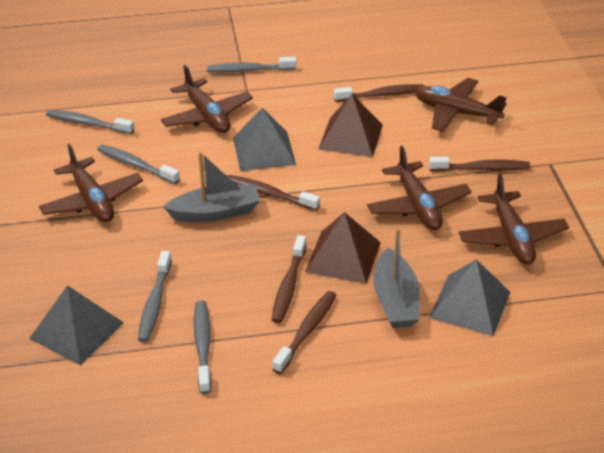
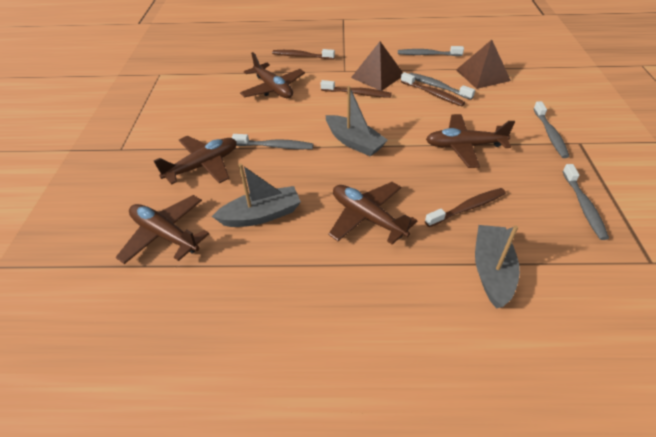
brown toothbrush: 5 -> 4
grey boat: 2 -> 3
grey pyramid: 3 -> 0

